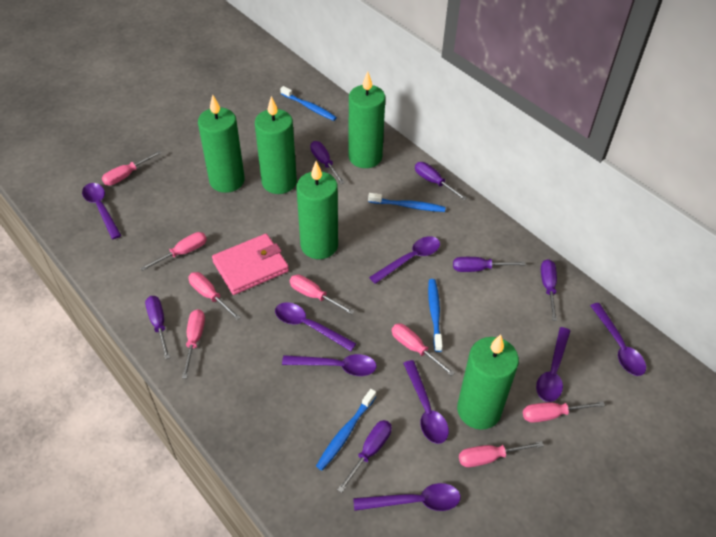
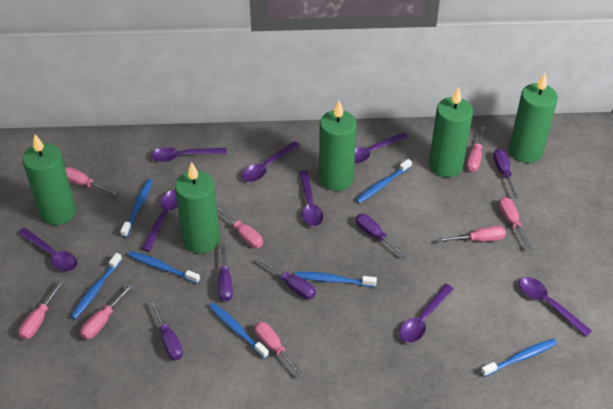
blue toothbrush: 4 -> 7
pink wallet: 1 -> 0
purple screwdriver: 6 -> 5

